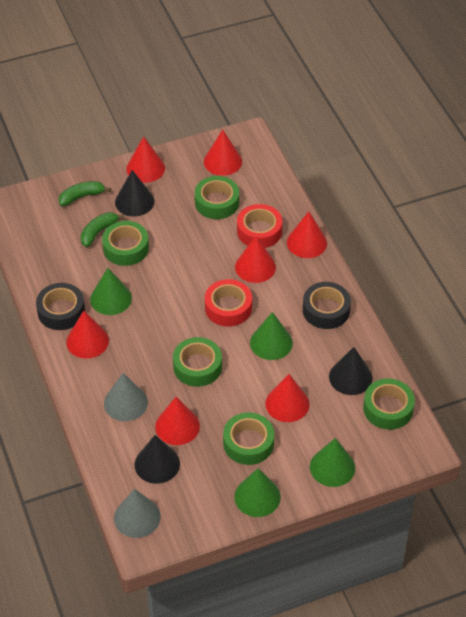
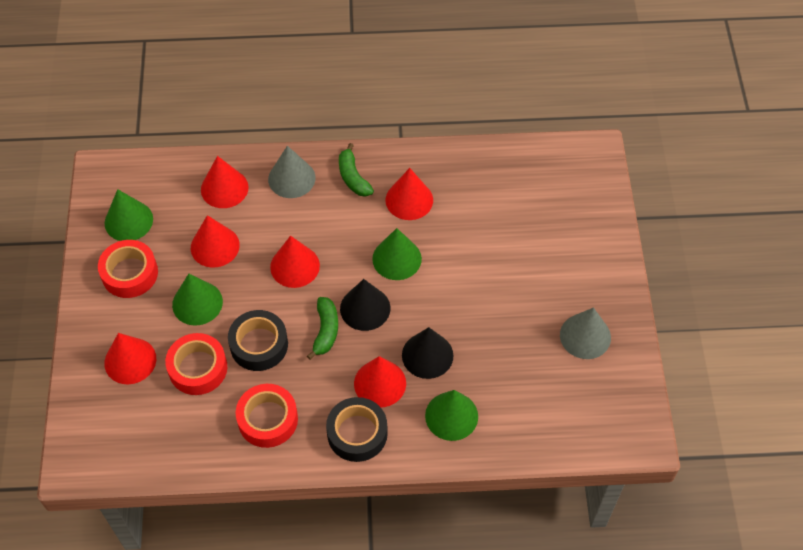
black cone: 3 -> 2
green tape: 5 -> 0
red cone: 7 -> 6
red tape: 2 -> 3

